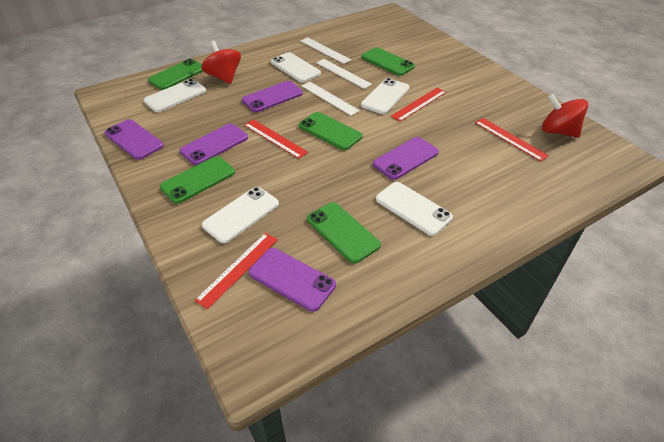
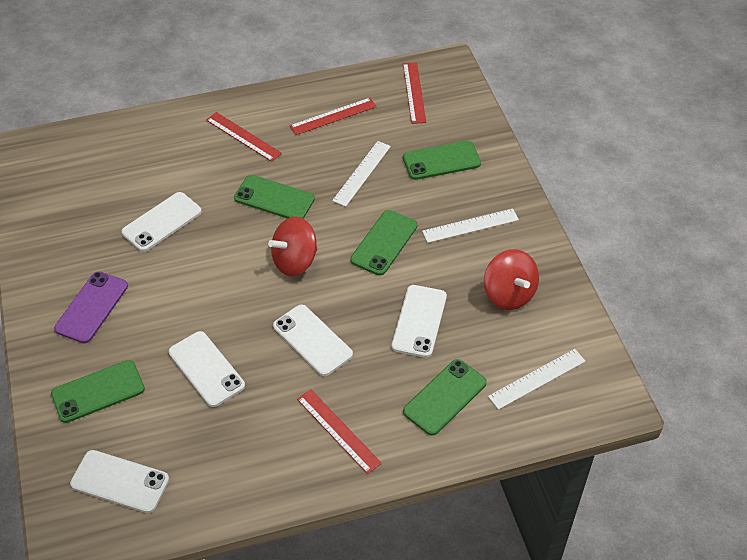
purple phone: 5 -> 1

